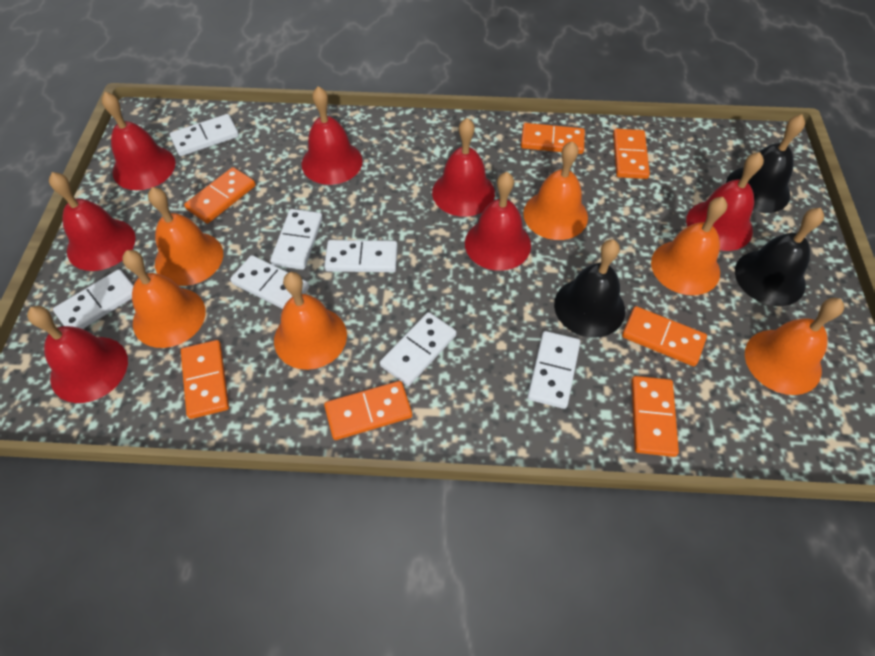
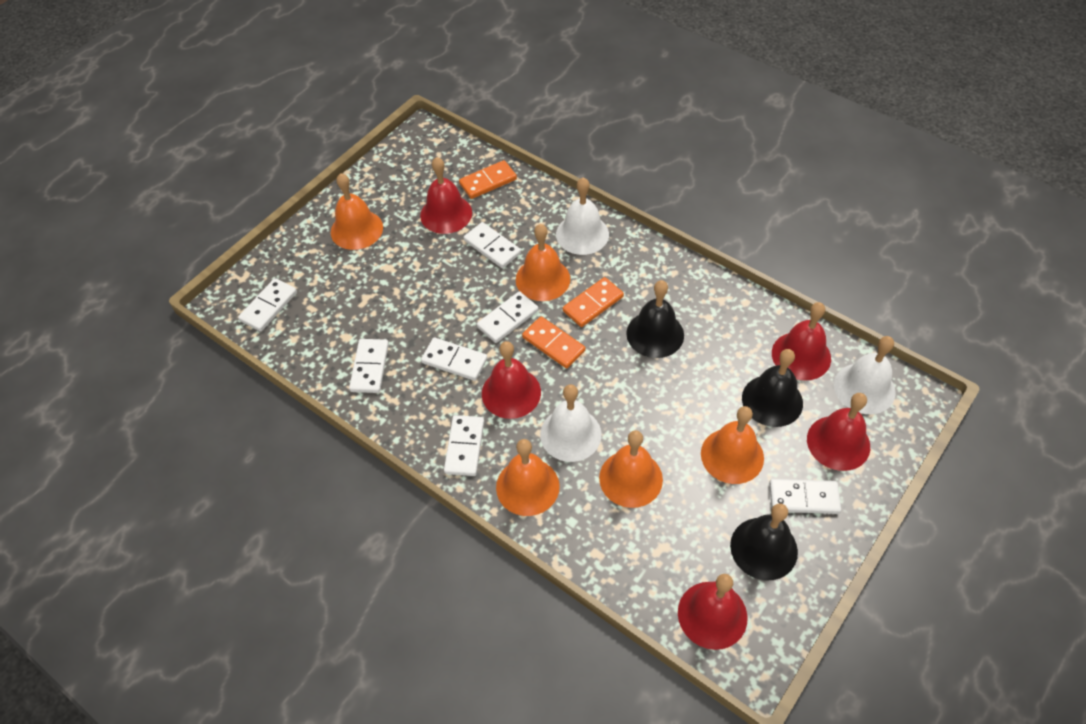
orange bell: 6 -> 5
orange domino: 7 -> 3
red bell: 7 -> 5
white bell: 0 -> 3

